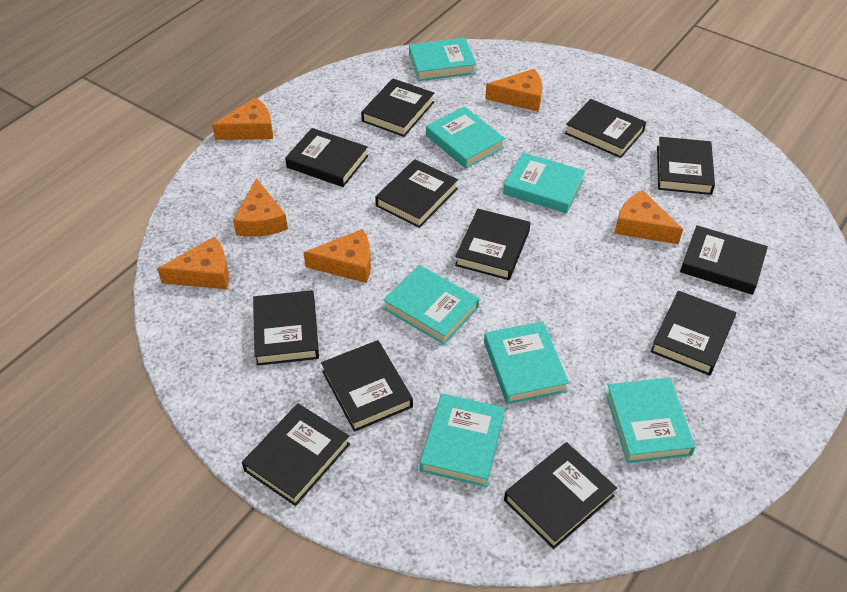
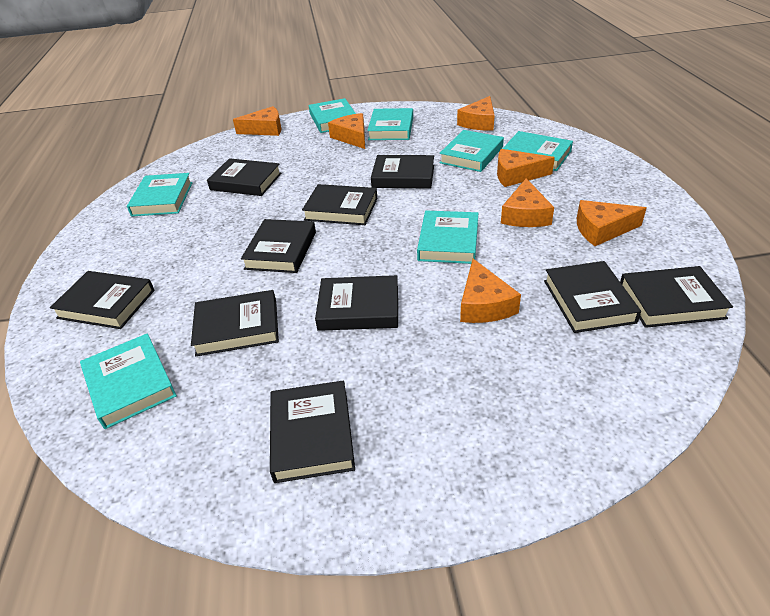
black book: 12 -> 10
orange cheese: 6 -> 7

